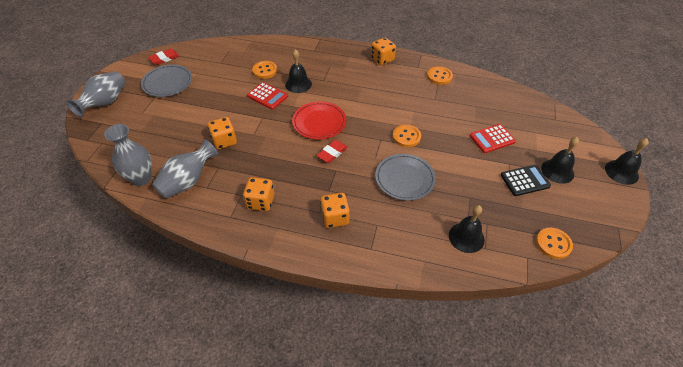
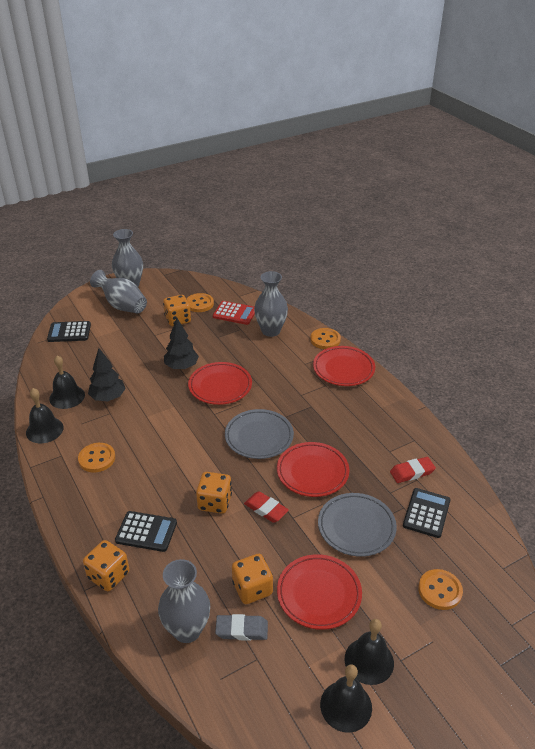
black calculator: 1 -> 3
black tree: 0 -> 2
grey eraser: 0 -> 1
grey vase: 3 -> 4
red calculator: 2 -> 1
red plate: 1 -> 4

